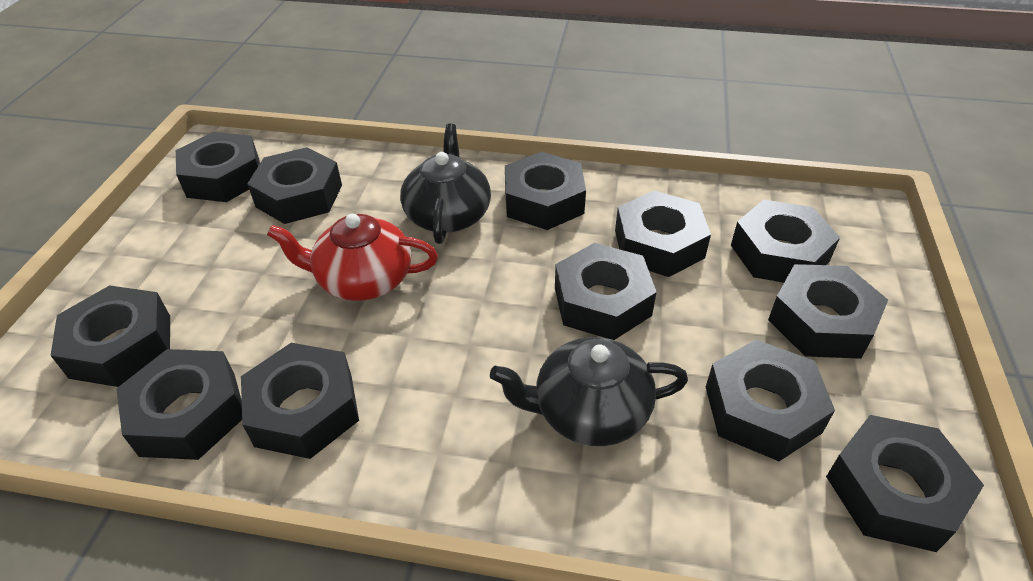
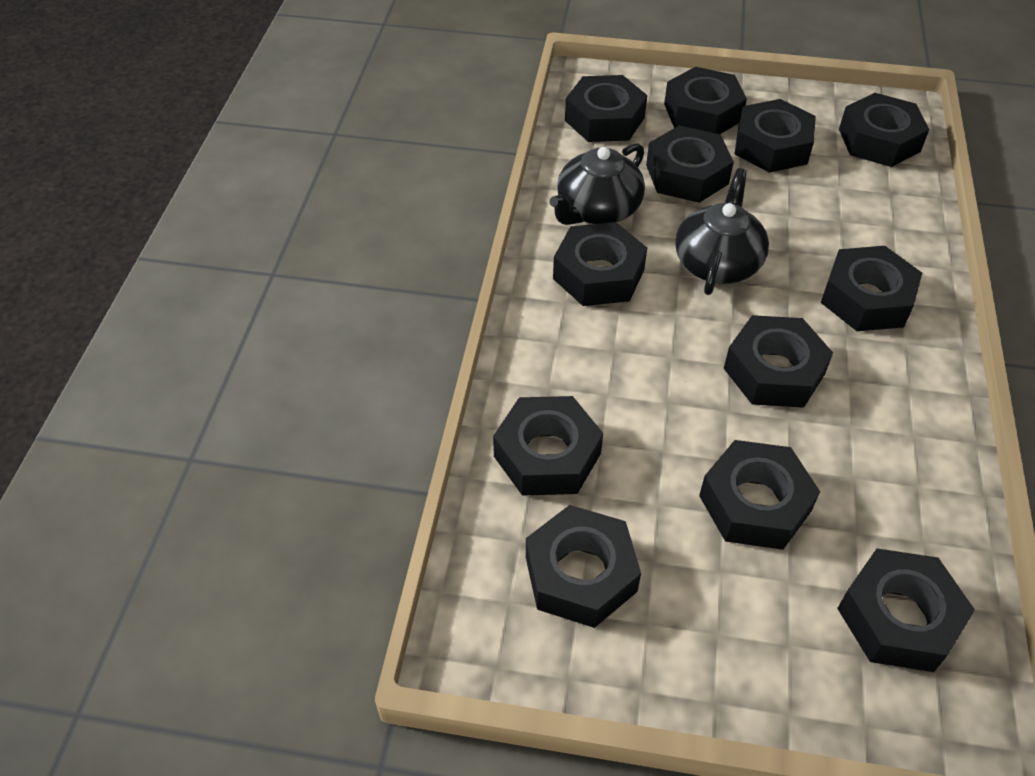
red teapot: 1 -> 0

